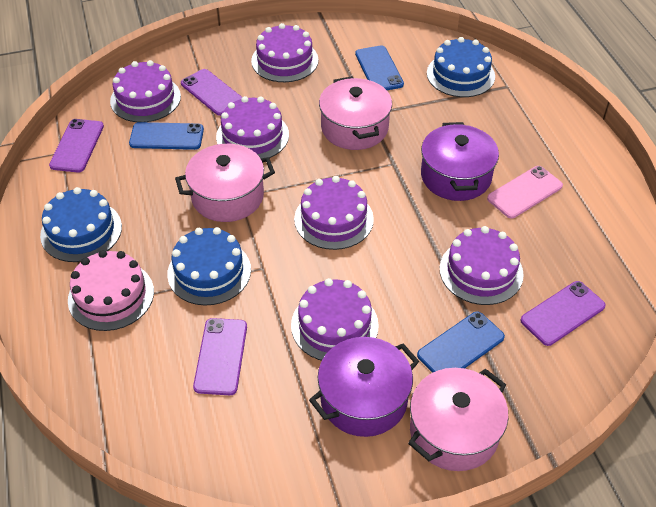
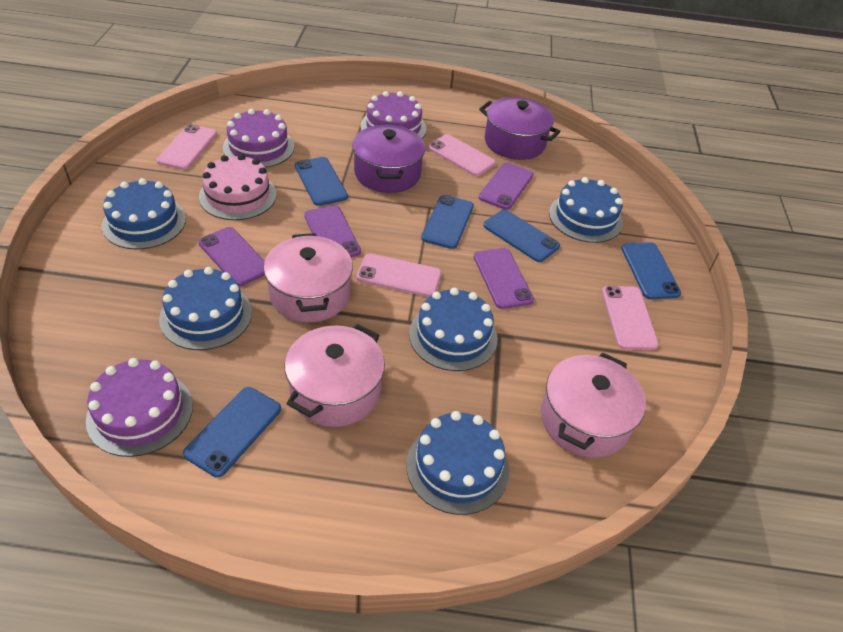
blue cake: 3 -> 5
blue phone: 3 -> 5
pink phone: 1 -> 4
purple cake: 6 -> 3

